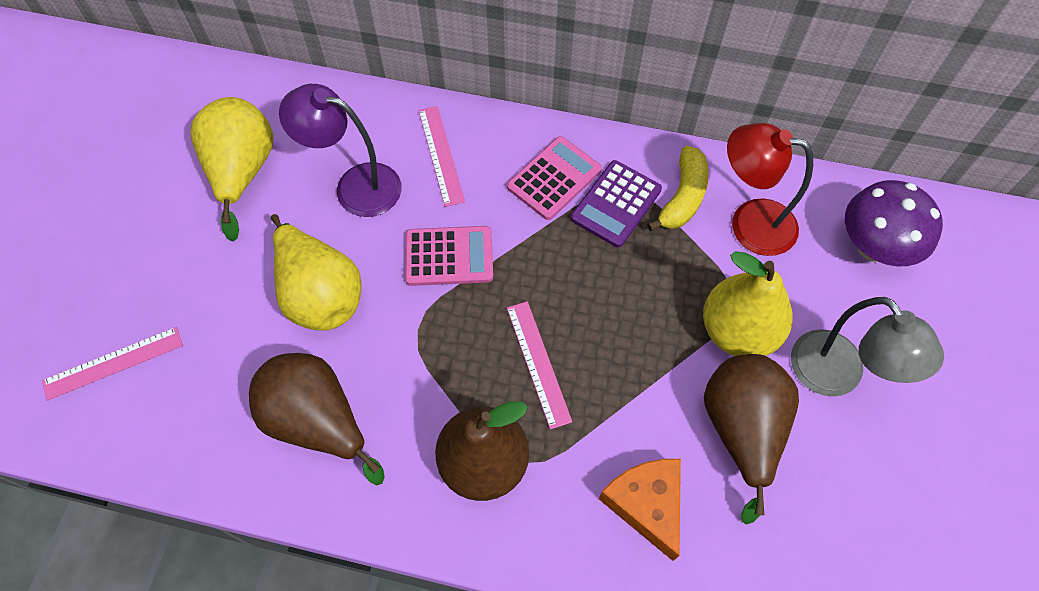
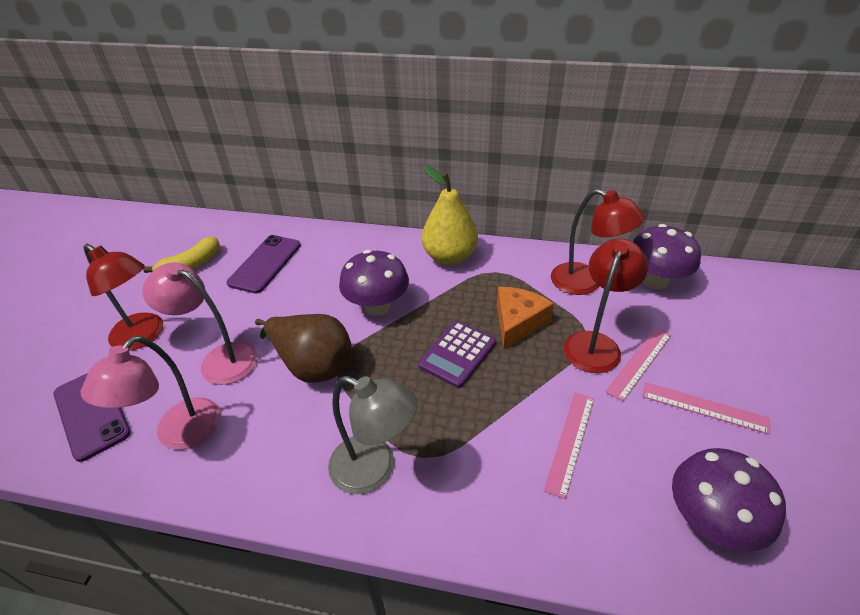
brown pear: 3 -> 1
pink calculator: 2 -> 0
pink lamp: 0 -> 2
purple lamp: 1 -> 0
purple mushroom: 1 -> 3
purple phone: 0 -> 2
red lamp: 1 -> 3
yellow pear: 3 -> 1

